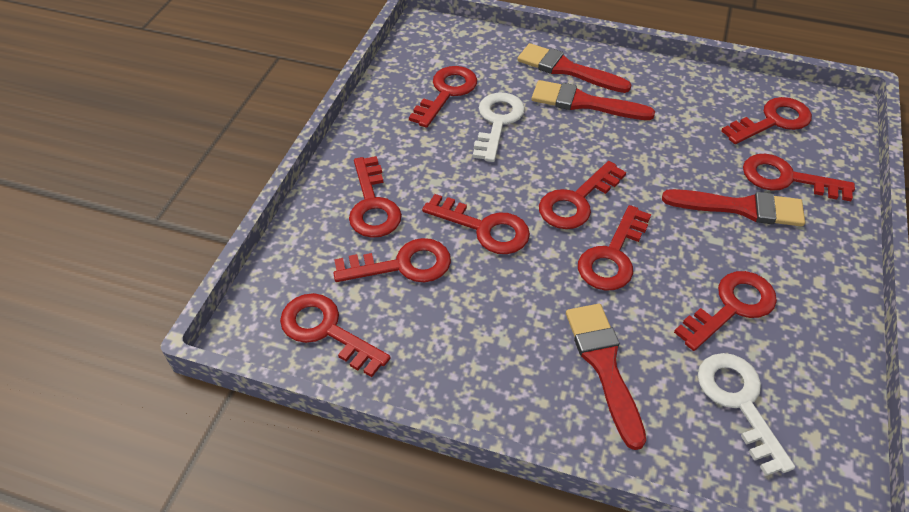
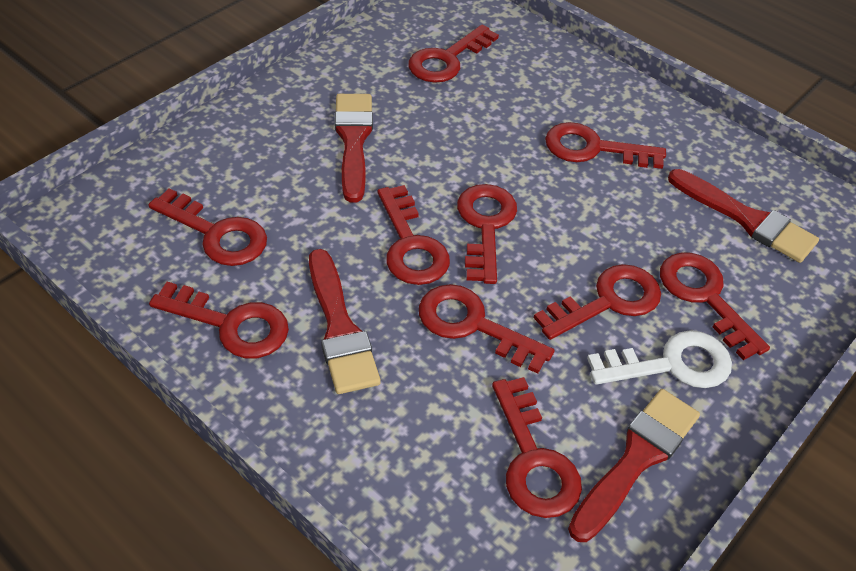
white key: 2 -> 1

